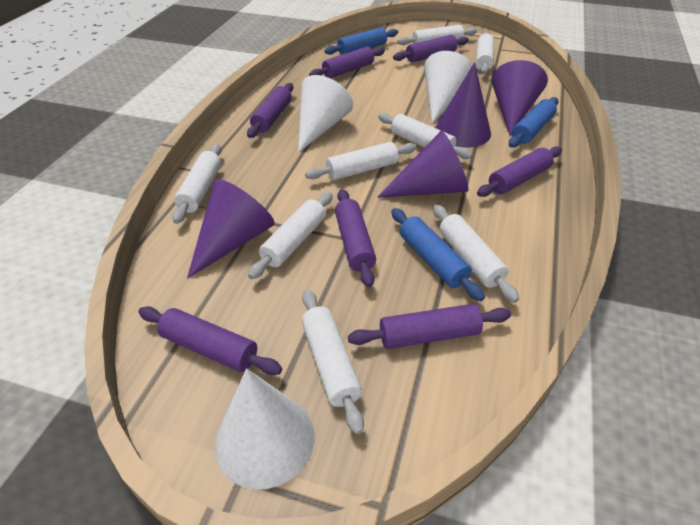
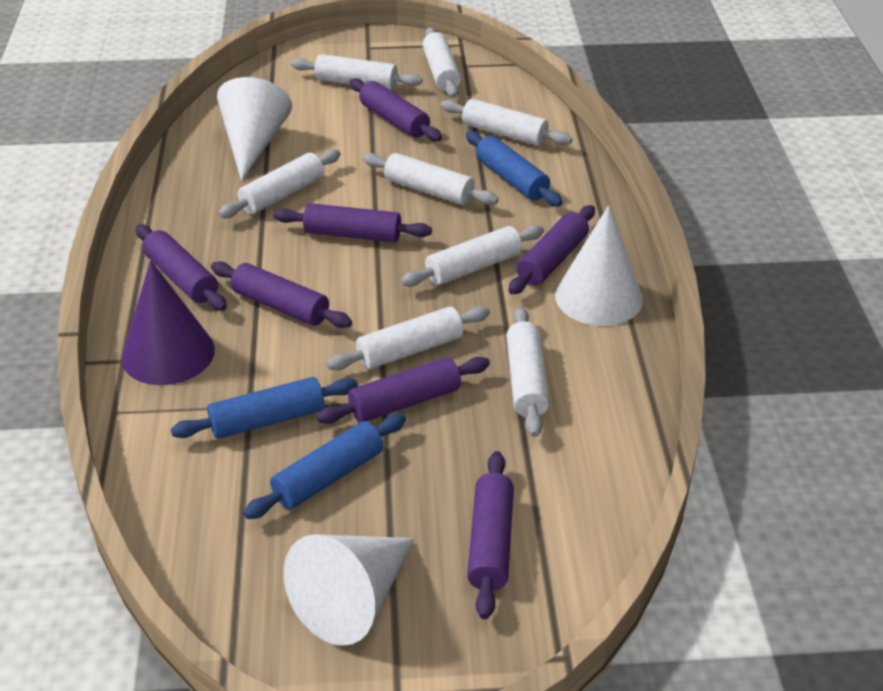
purple cone: 4 -> 1

